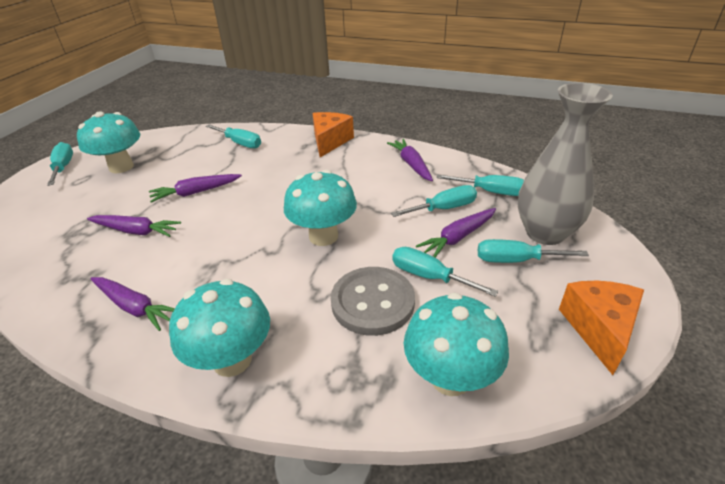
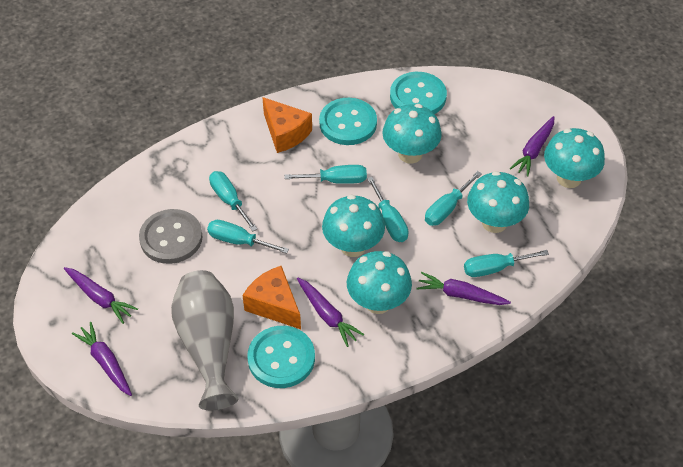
turquoise button: 0 -> 3
turquoise mushroom: 4 -> 5

